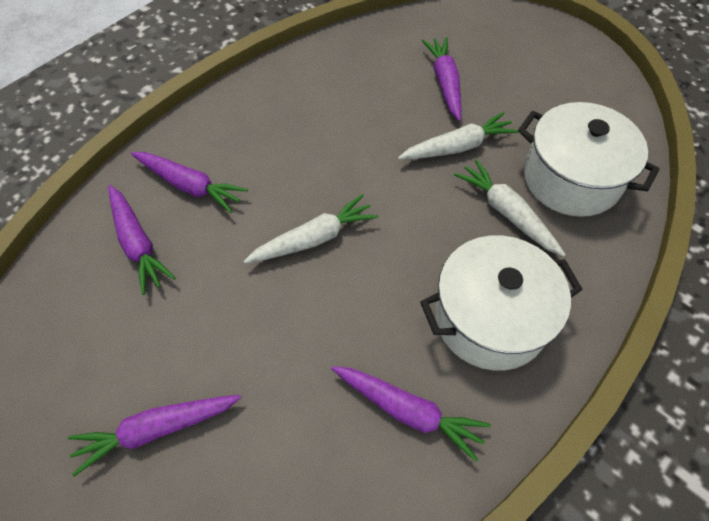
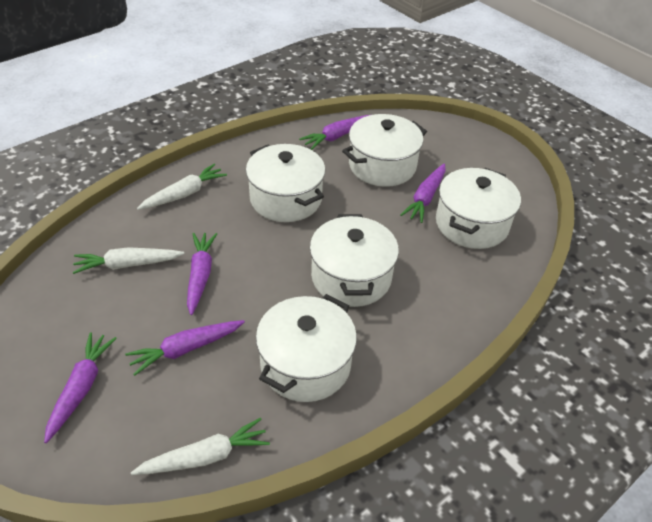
white pot: 2 -> 5

